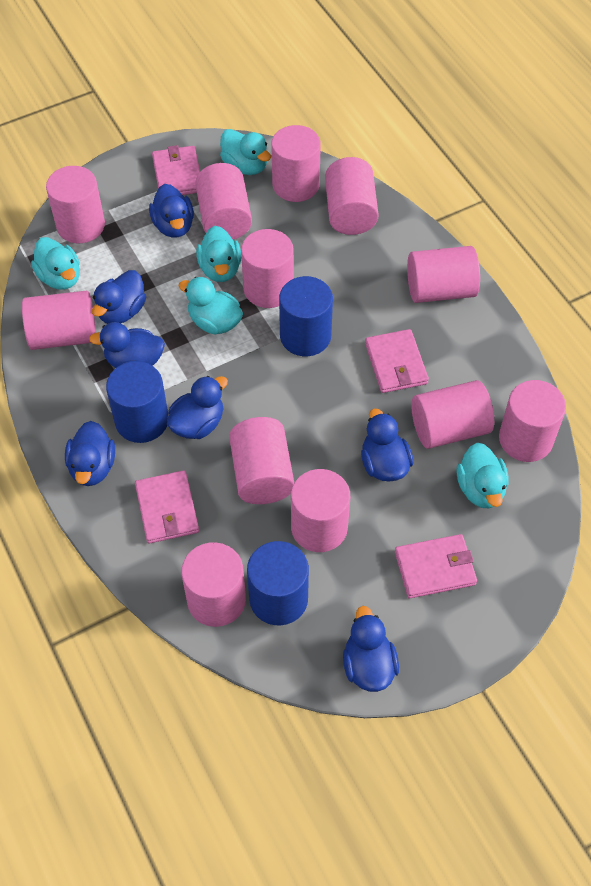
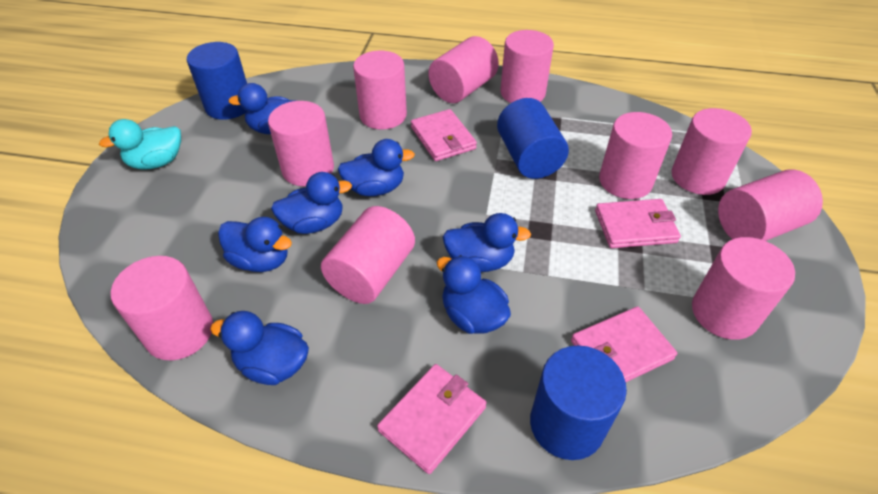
pink cylinder: 12 -> 10
turquoise duck: 5 -> 1

